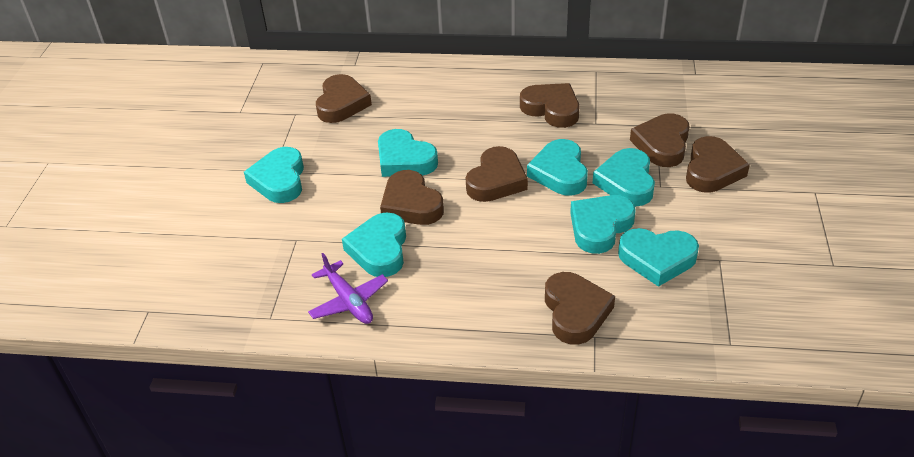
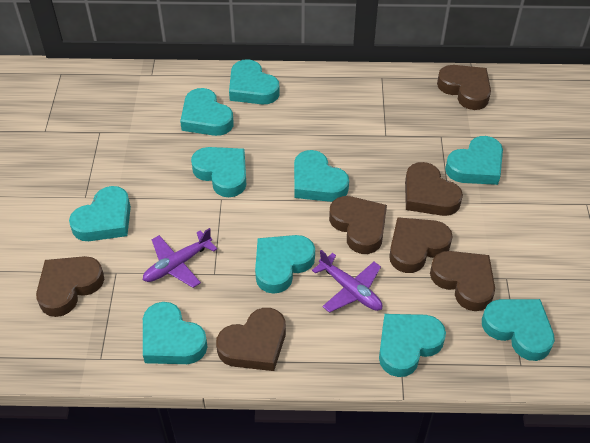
purple plane: 1 -> 2
turquoise heart: 7 -> 10

